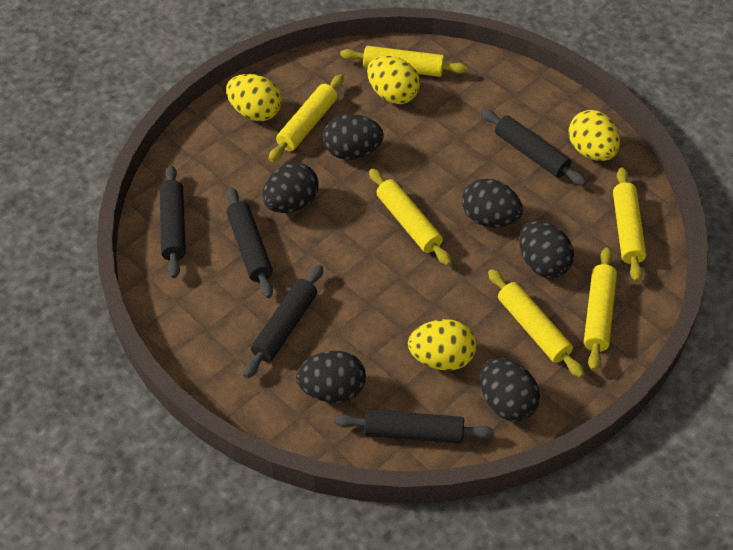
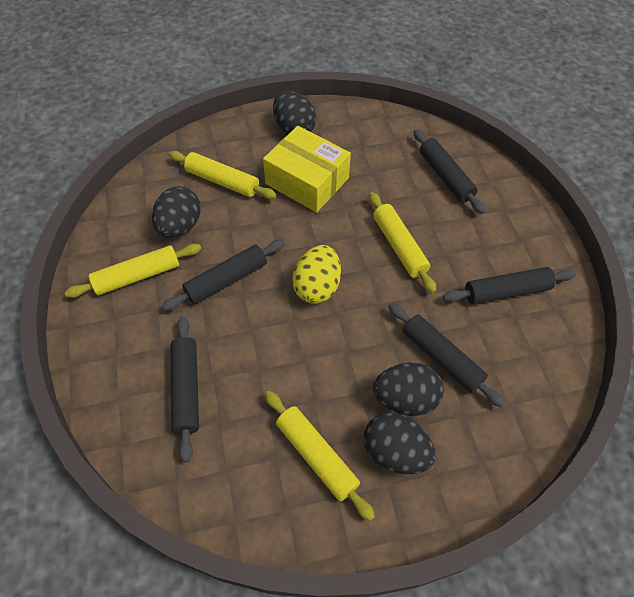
black egg: 6 -> 4
yellow box: 0 -> 1
yellow egg: 4 -> 1
yellow rolling pin: 6 -> 4

